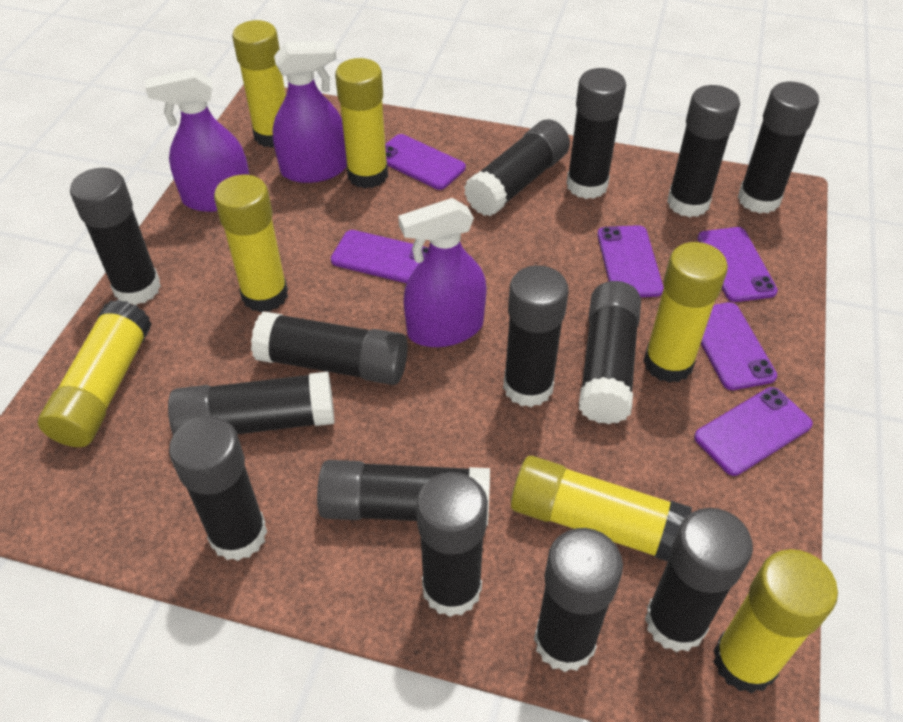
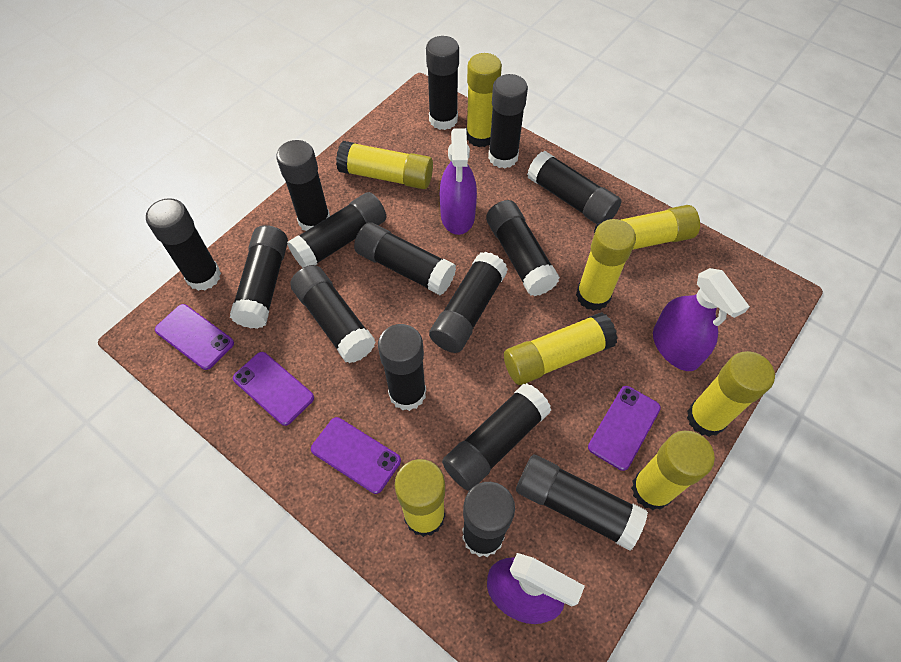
black glue stick: 14 -> 15
purple phone: 6 -> 4
yellow glue stick: 7 -> 8

